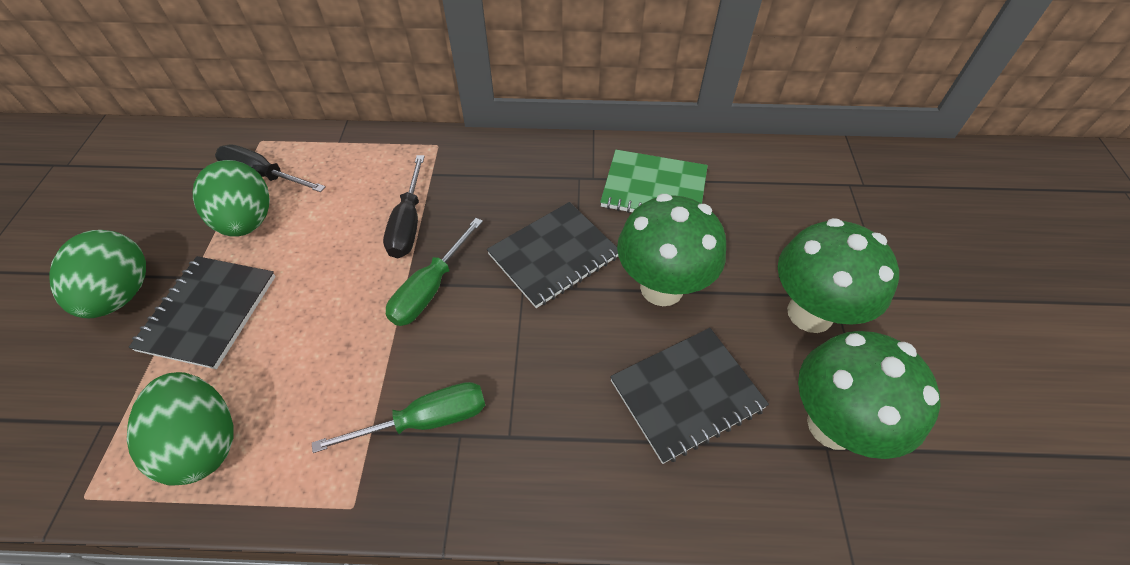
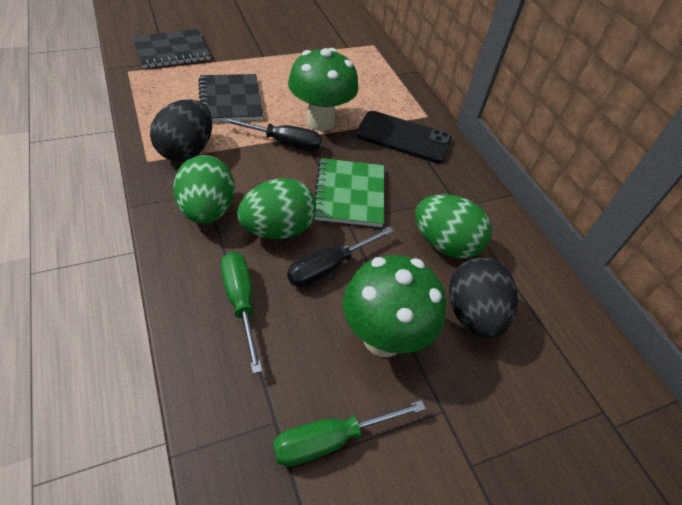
black egg: 0 -> 2
black notebook: 3 -> 2
black phone: 0 -> 1
green mushroom: 3 -> 2

